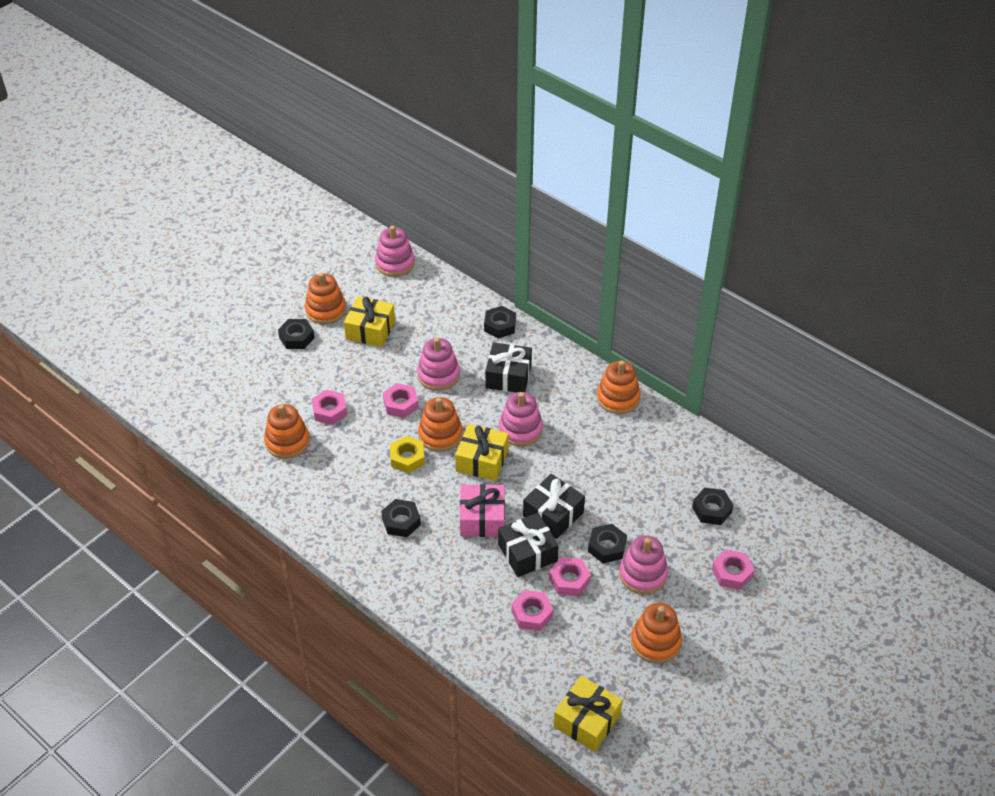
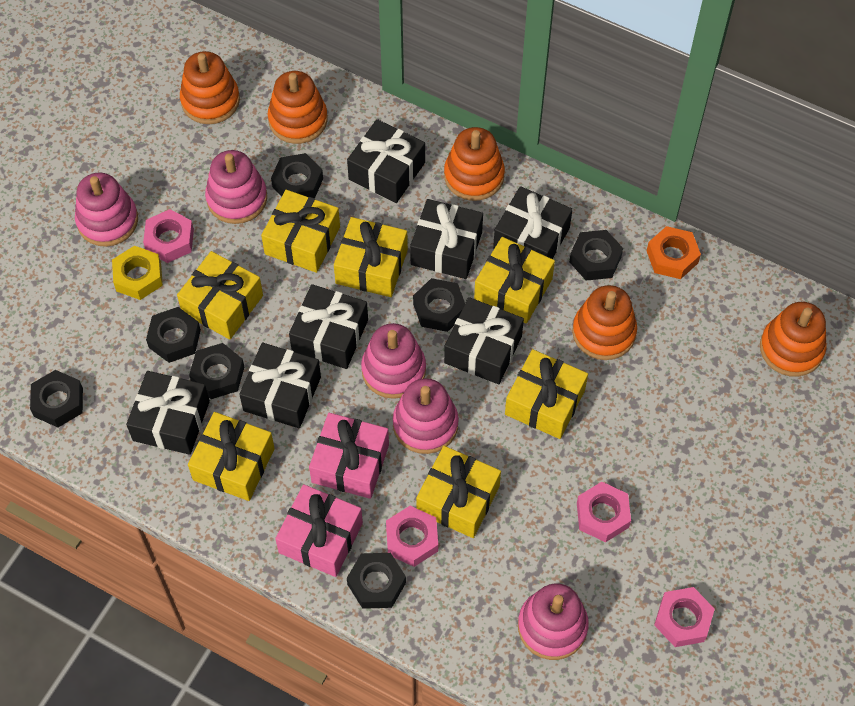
black gift: 3 -> 7
black nut: 5 -> 7
orange nut: 0 -> 1
pink gift: 1 -> 2
pink nut: 5 -> 4
pink stacking toy: 4 -> 5
yellow gift: 3 -> 7

